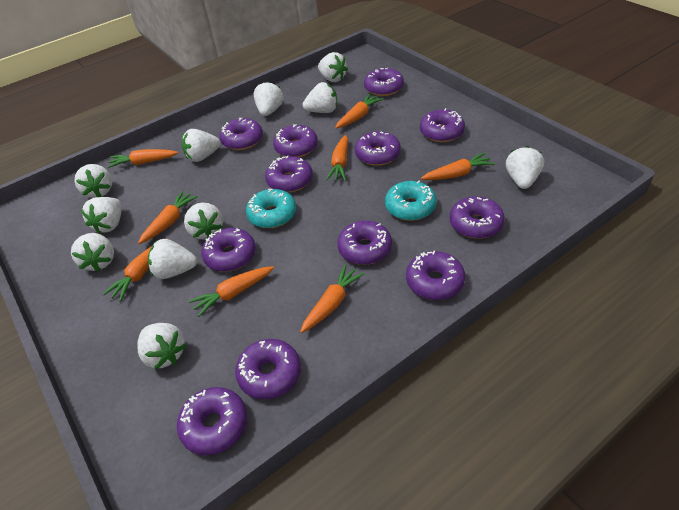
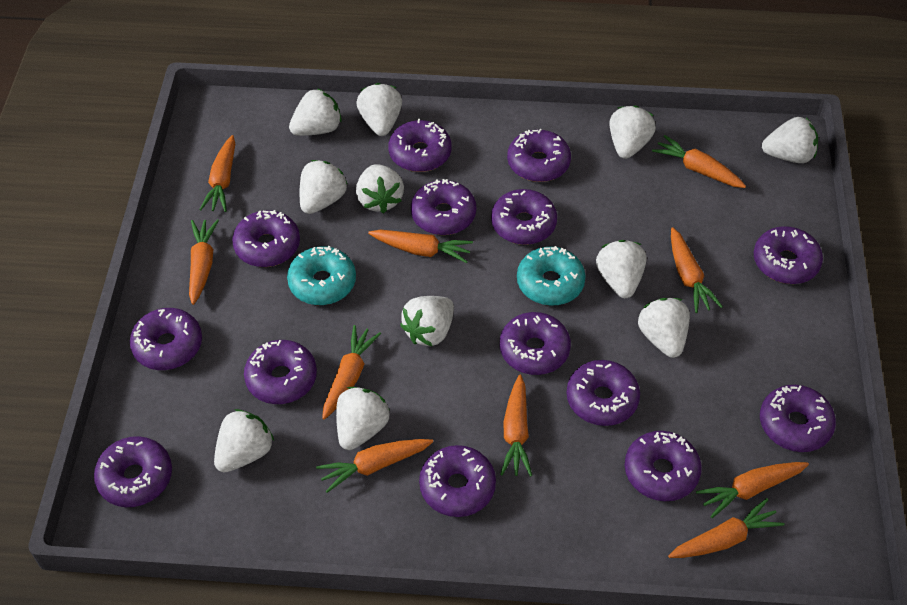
orange carrot: 8 -> 10
purple donut: 12 -> 14

